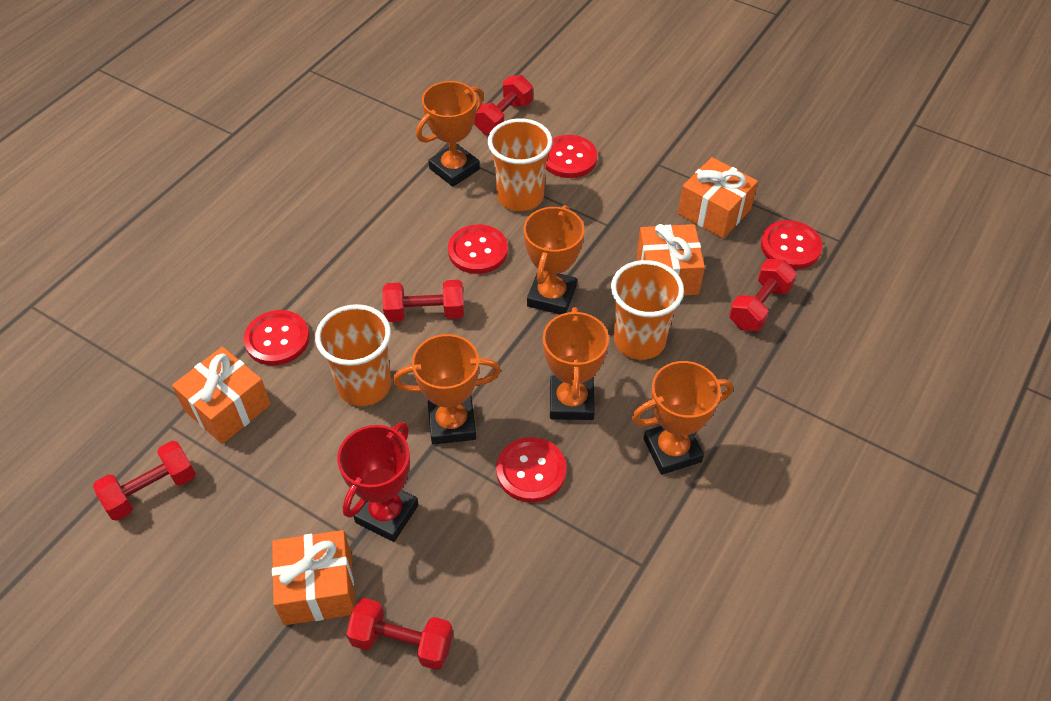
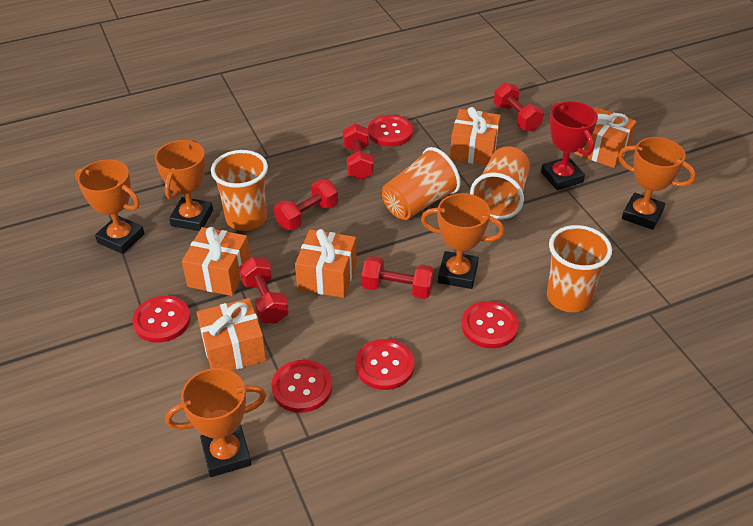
orange cup: 3 -> 4
orange gift: 4 -> 5

